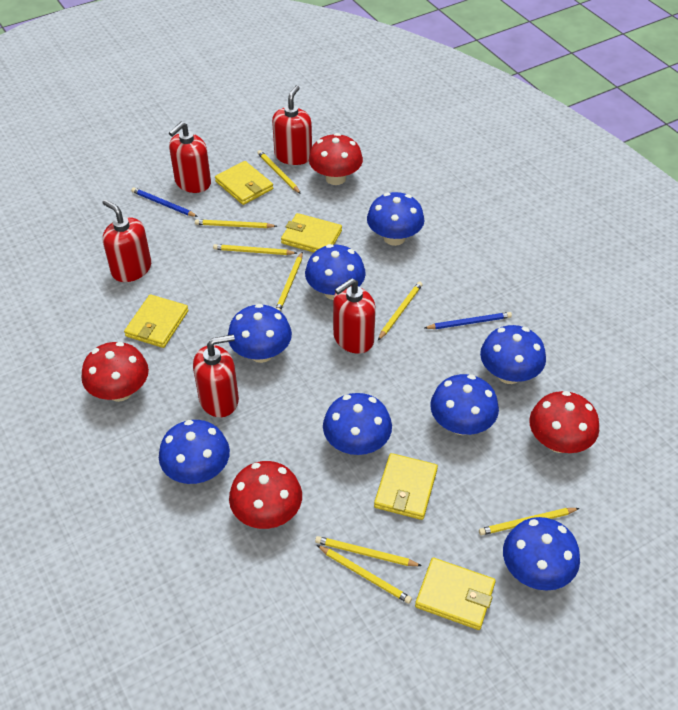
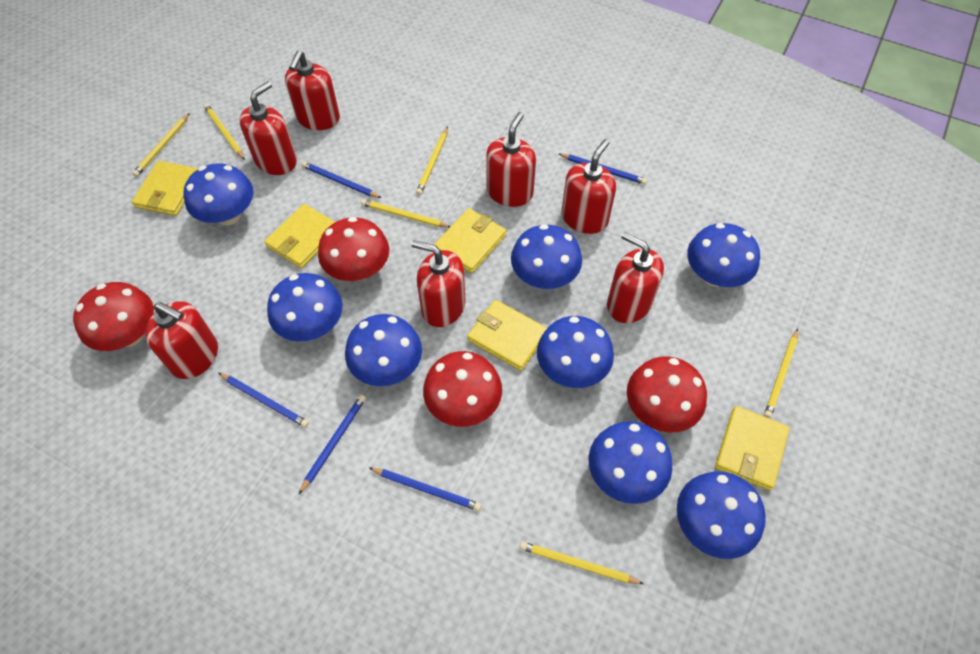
blue pencil: 2 -> 5
red soap dispenser: 5 -> 7
yellow pencil: 8 -> 6

